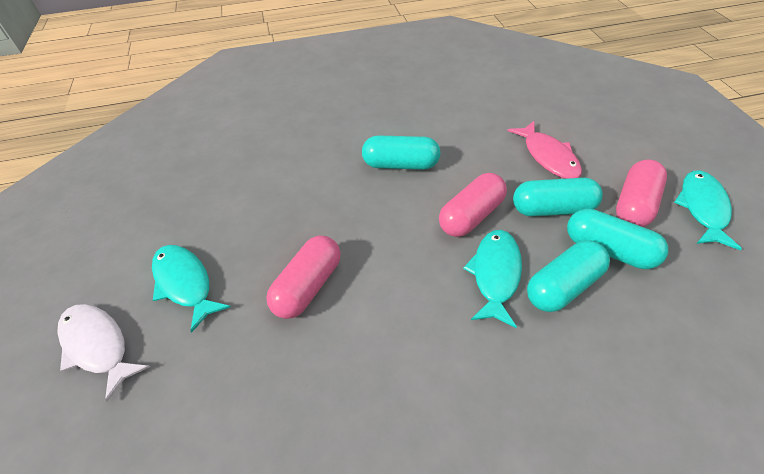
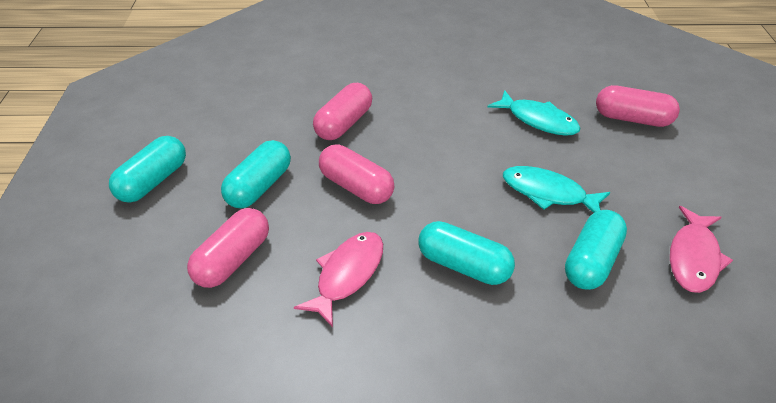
pink capsule: 3 -> 4
pink fish: 1 -> 2
turquoise fish: 3 -> 2
white fish: 1 -> 0

